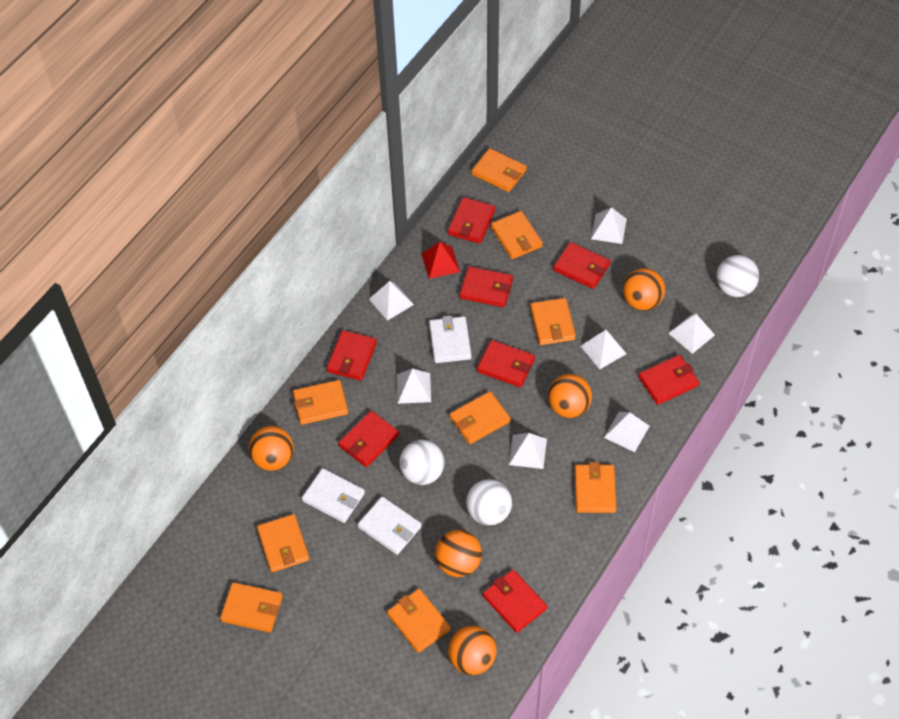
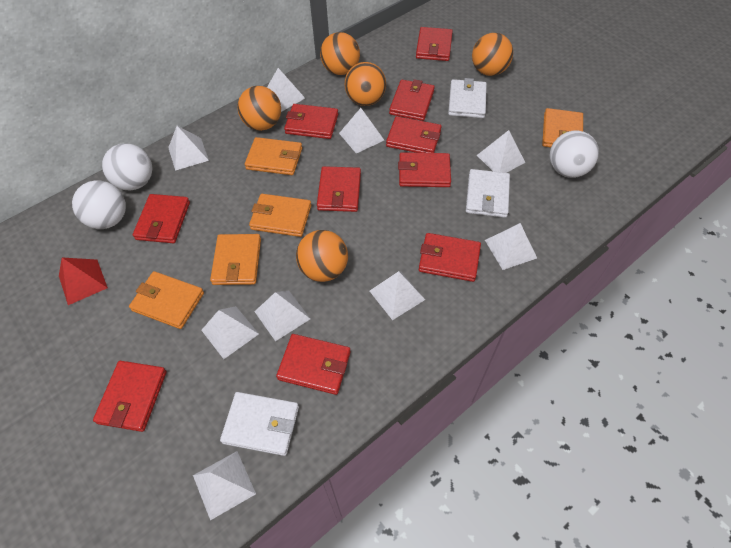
orange wallet: 9 -> 5
red wallet: 8 -> 10
white pyramid: 7 -> 9

